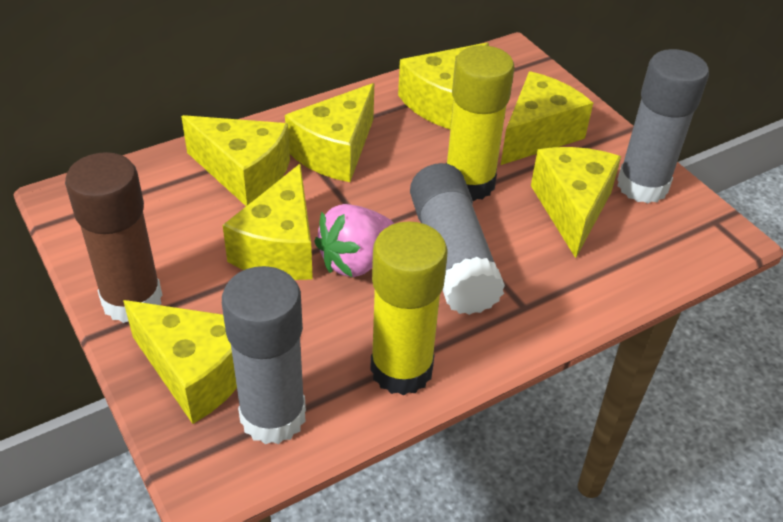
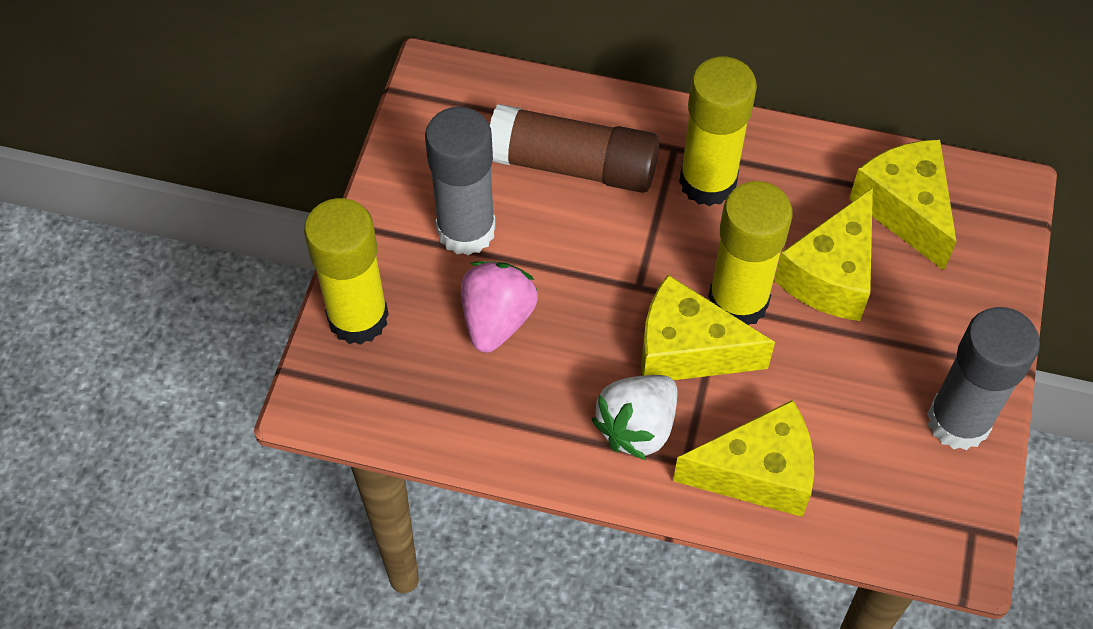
grey glue stick: 3 -> 2
white strawberry: 0 -> 1
yellow cheese: 7 -> 4
yellow glue stick: 2 -> 3

